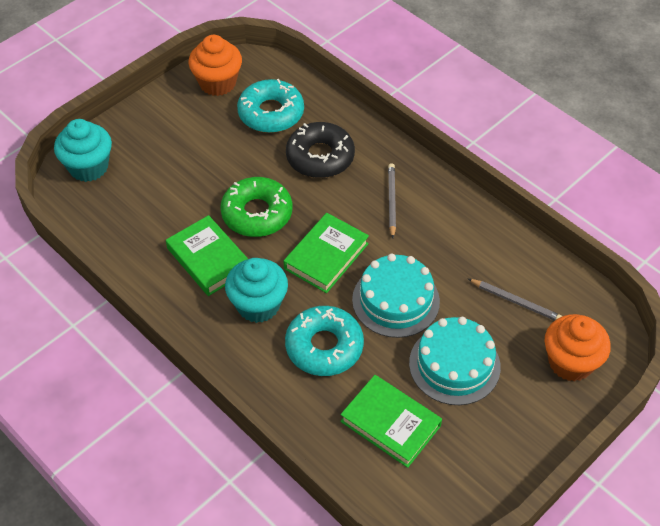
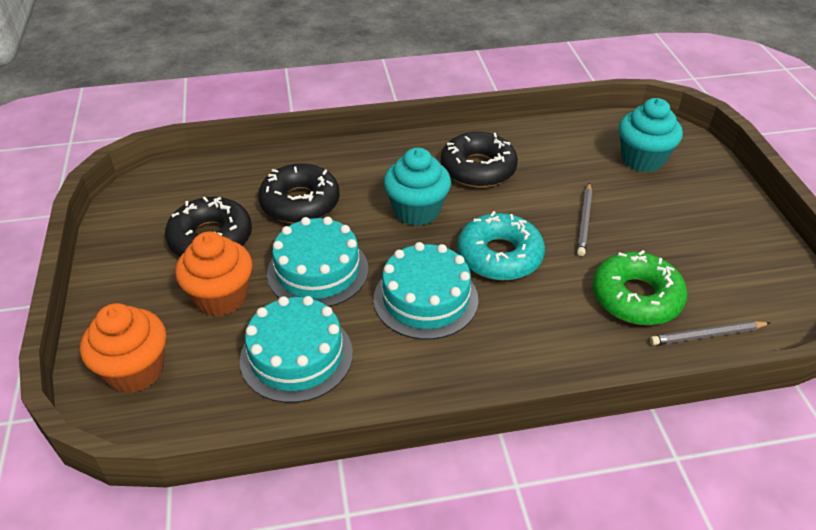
black donut: 1 -> 3
green book: 3 -> 0
turquoise cake: 2 -> 3
turquoise donut: 2 -> 1

